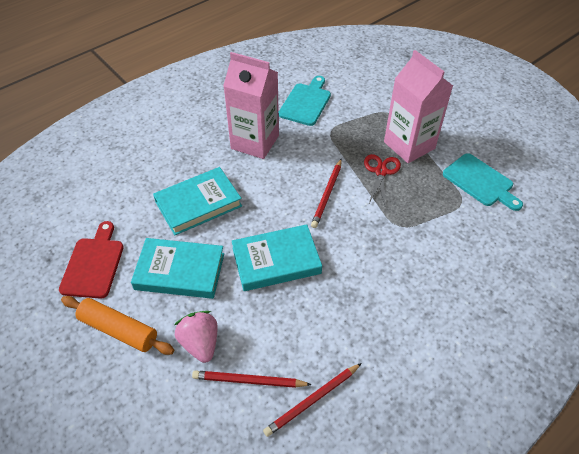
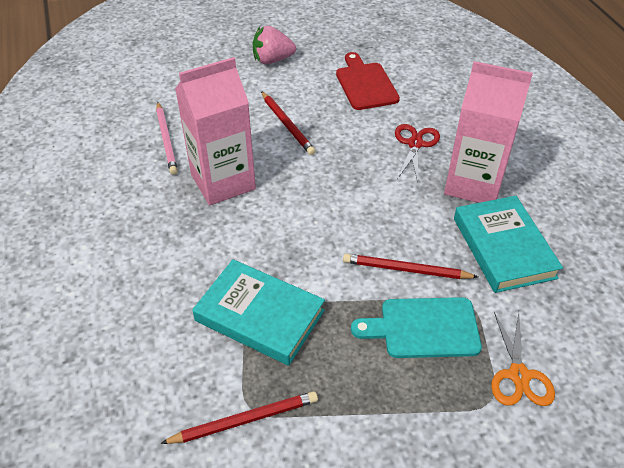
orange rolling pin: 1 -> 0
orange scissors: 0 -> 1
pink pencil: 0 -> 1
turquoise book: 3 -> 2
turquoise cutting board: 2 -> 1

